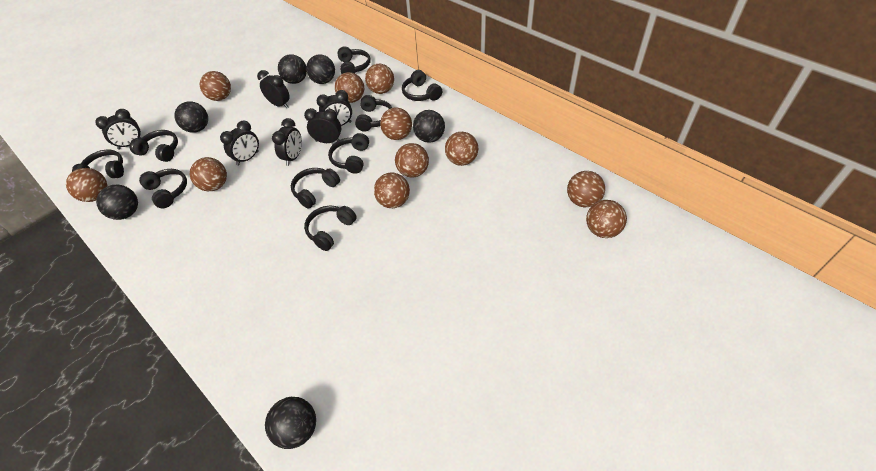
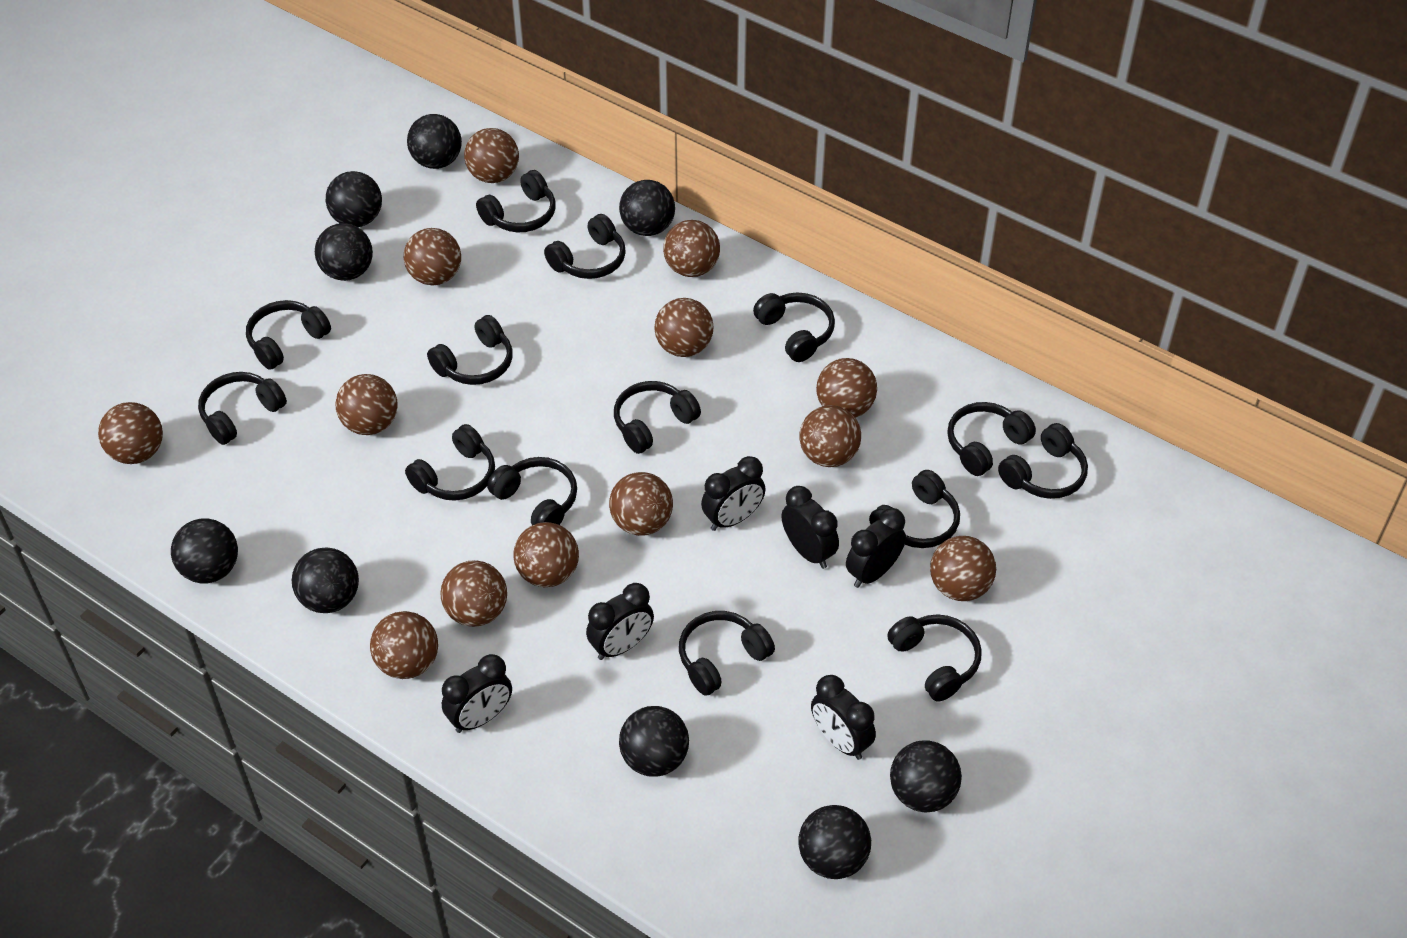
black ball: 6 -> 9
black headphones: 9 -> 14
brown ball: 11 -> 13

